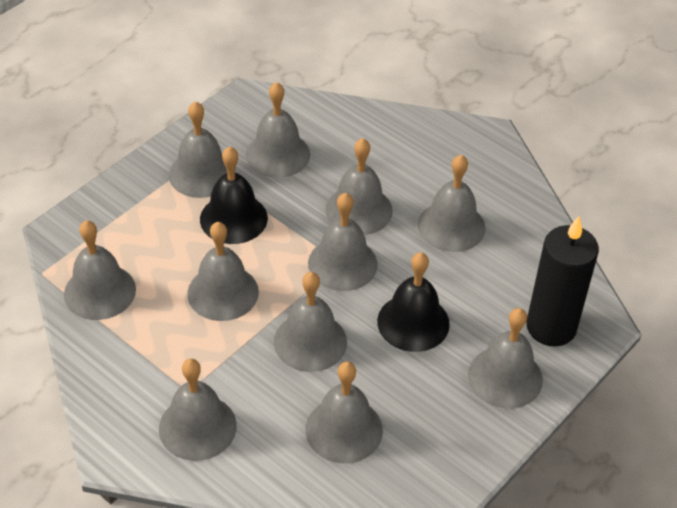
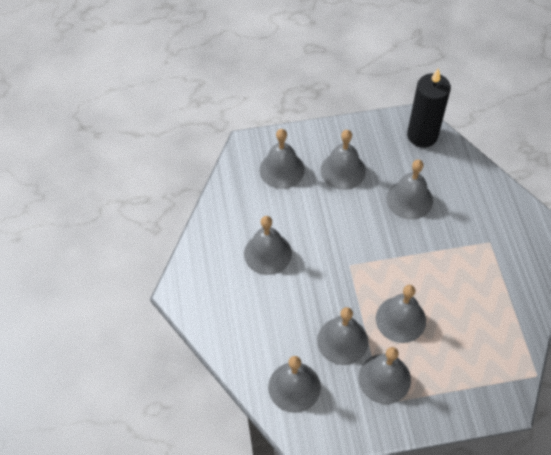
black bell: 2 -> 0
grey bell: 11 -> 8

